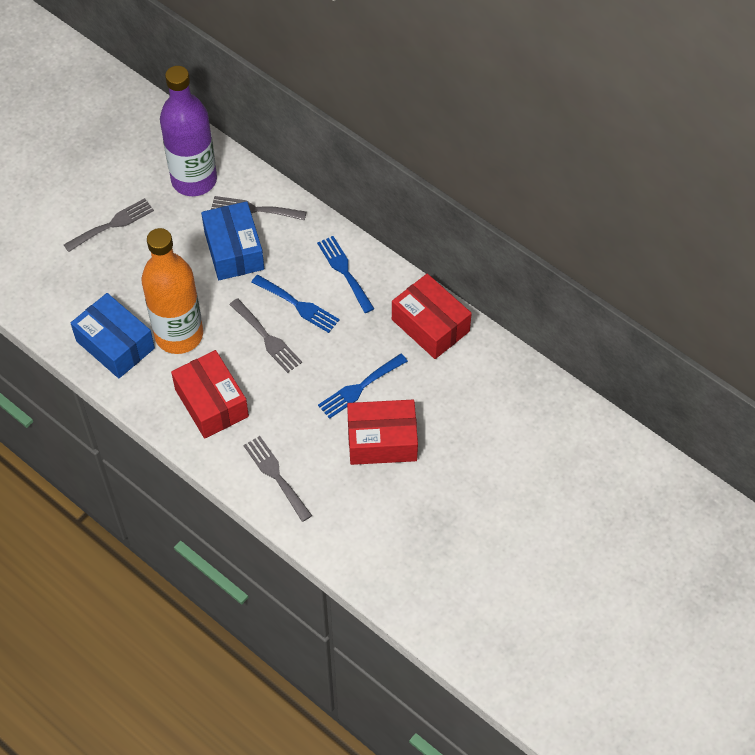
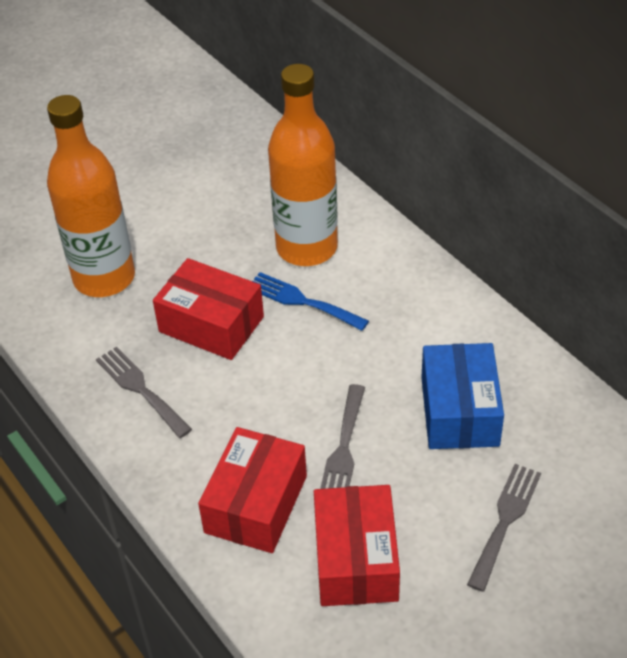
blue box: 2 -> 1
blue fork: 3 -> 1
grey fork: 4 -> 3
orange bottle: 1 -> 2
purple bottle: 1 -> 0

